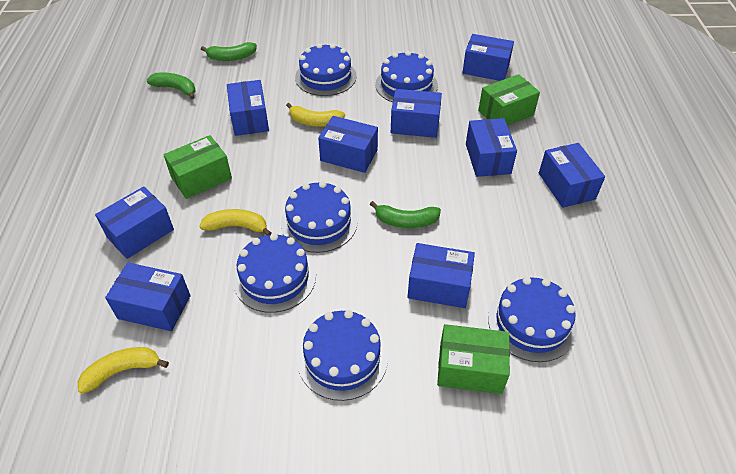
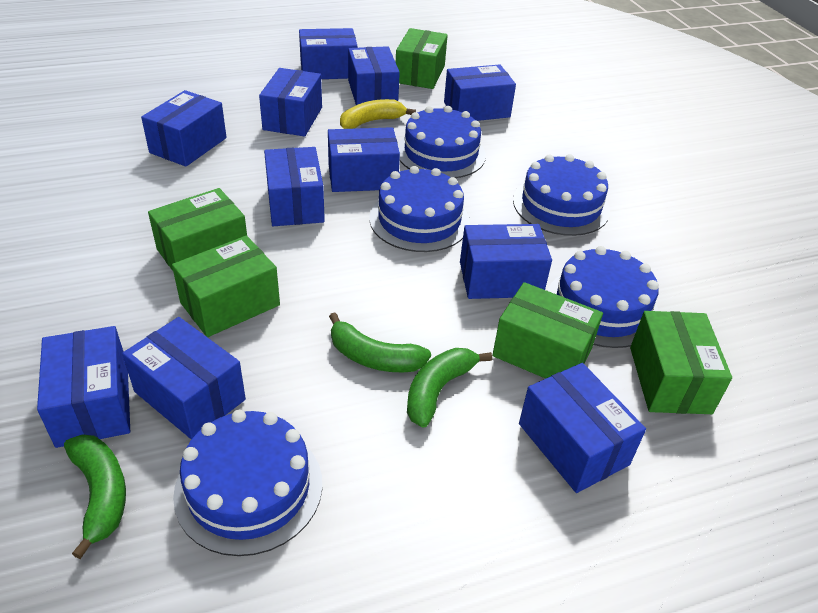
blue box: 9 -> 11
blue cake: 6 -> 5
green box: 3 -> 5
yellow banana: 3 -> 1

